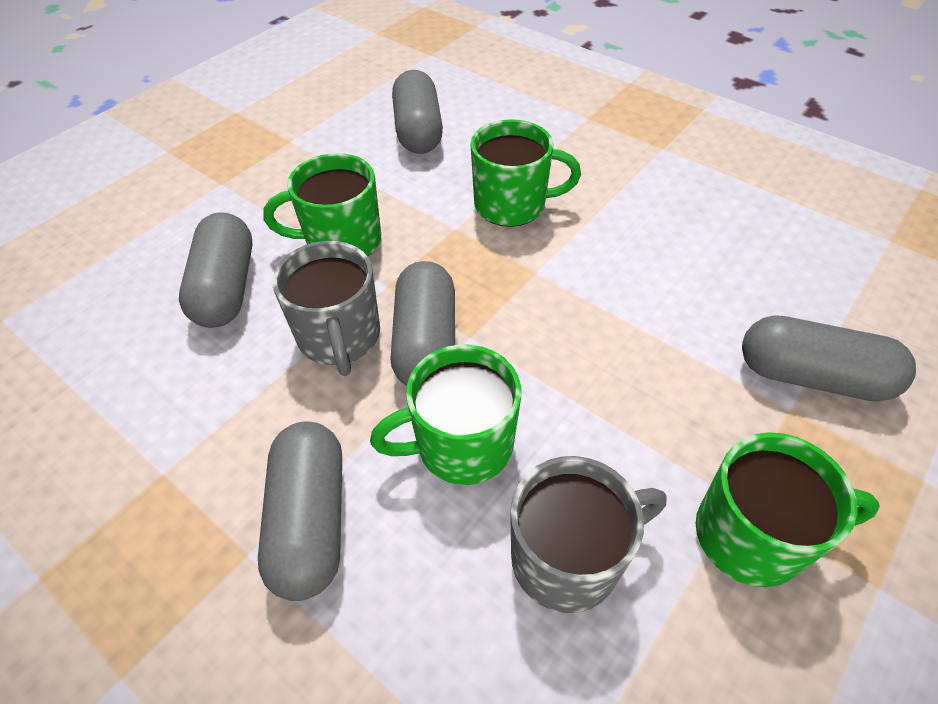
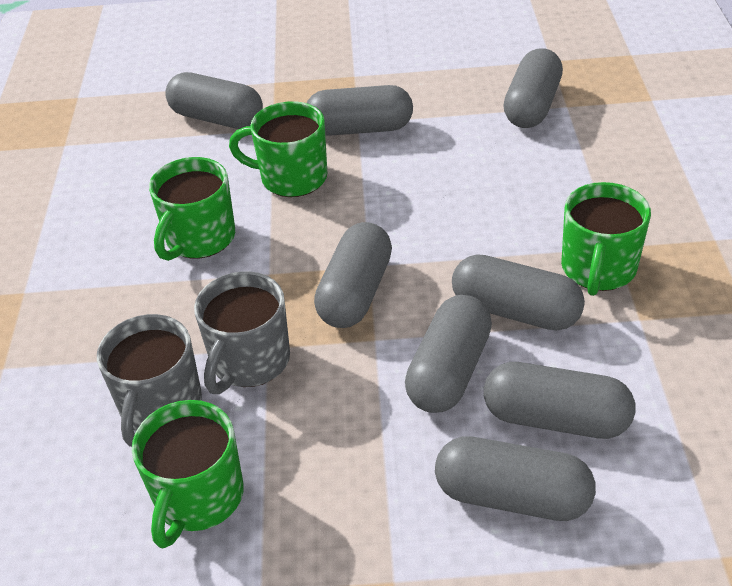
grey capsule: 5 -> 8

